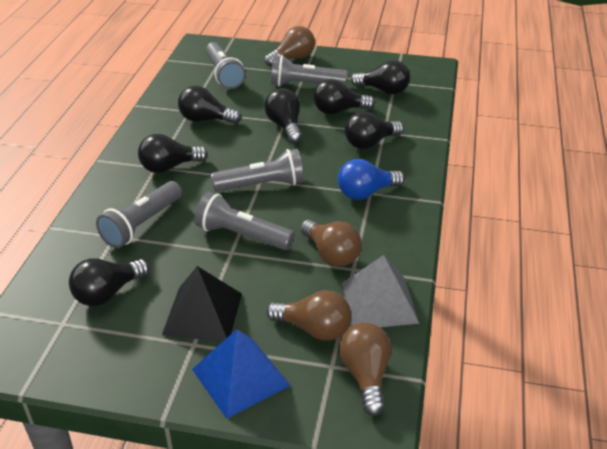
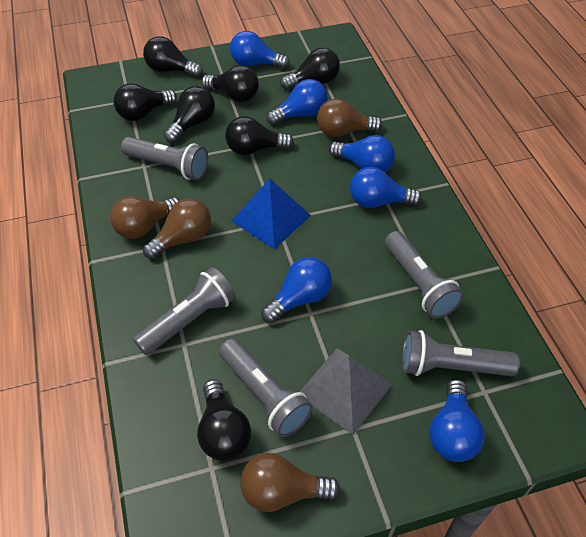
black pyramid: 1 -> 0
blue light bulb: 1 -> 6

